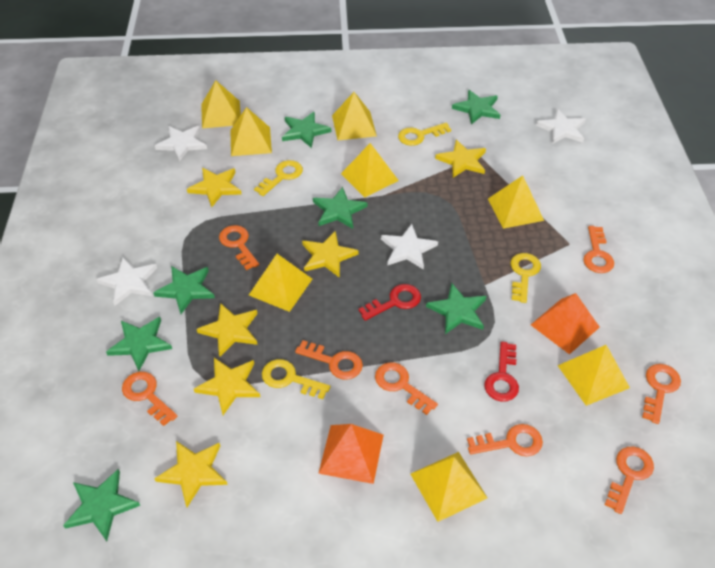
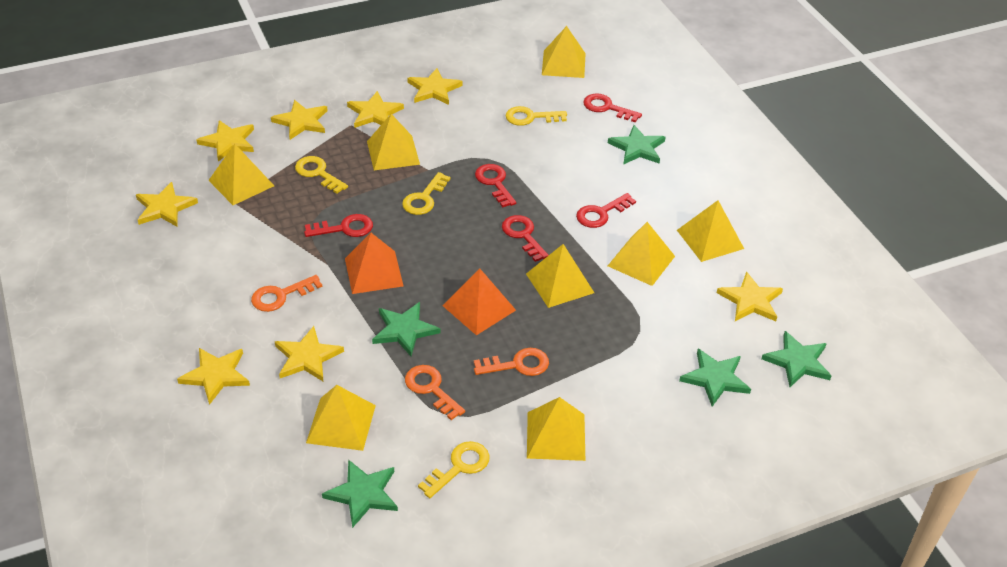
green star: 7 -> 5
orange key: 8 -> 3
red key: 2 -> 5
white star: 4 -> 0
yellow star: 6 -> 8

